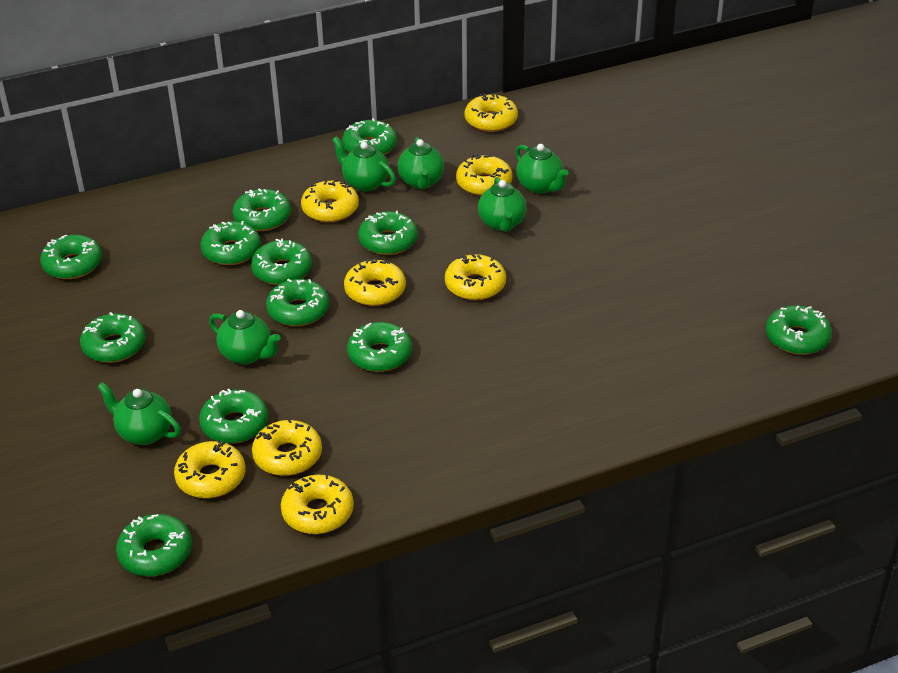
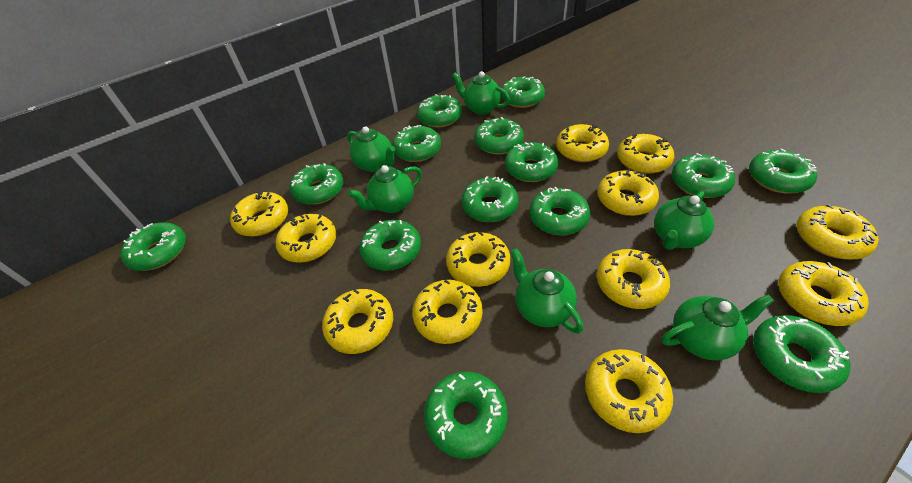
green donut: 12 -> 14
yellow donut: 8 -> 12

